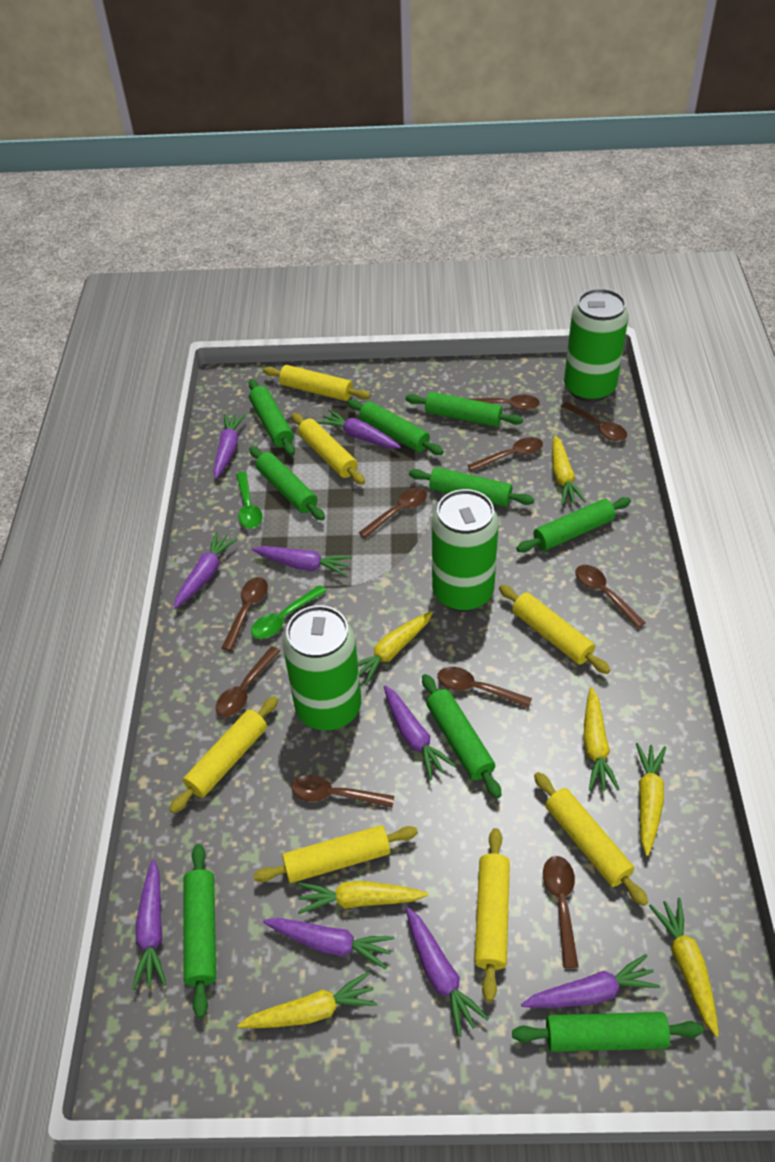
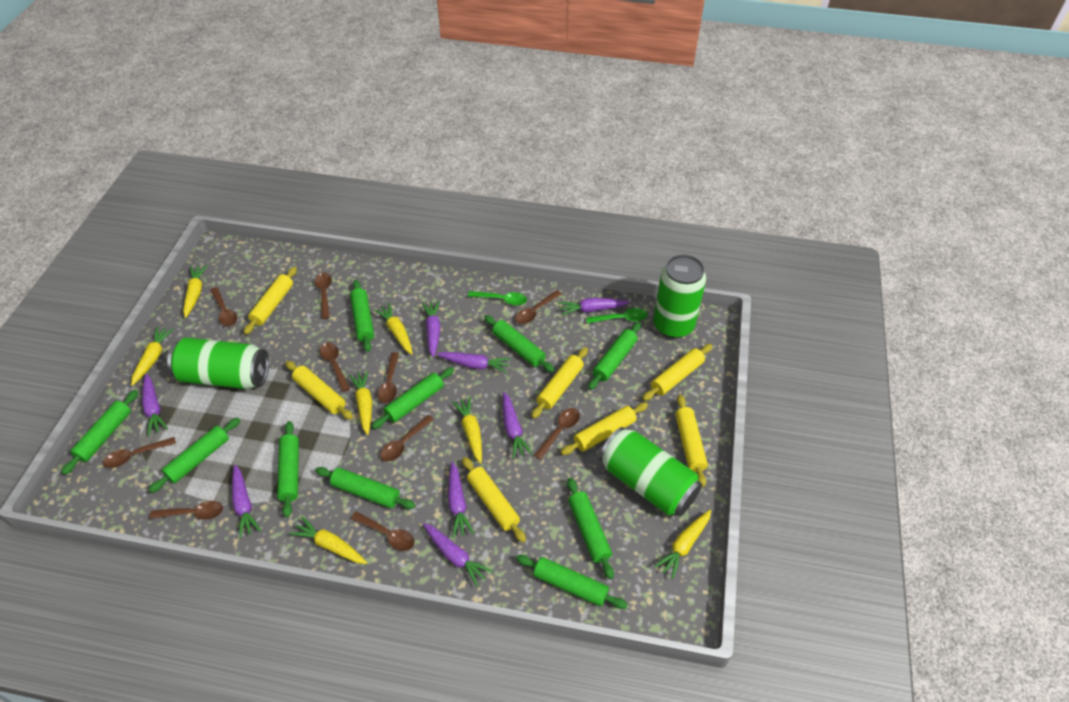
green rolling pin: 9 -> 10
purple carrot: 9 -> 8

